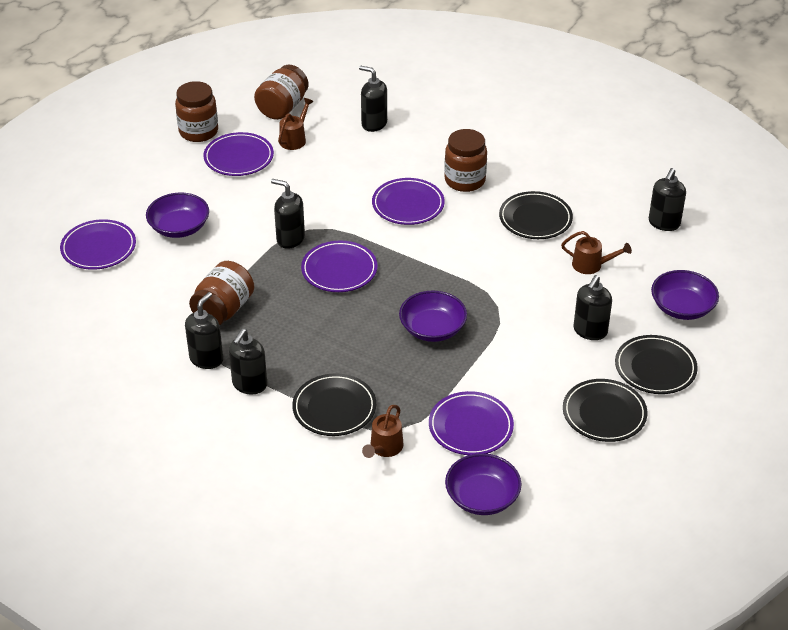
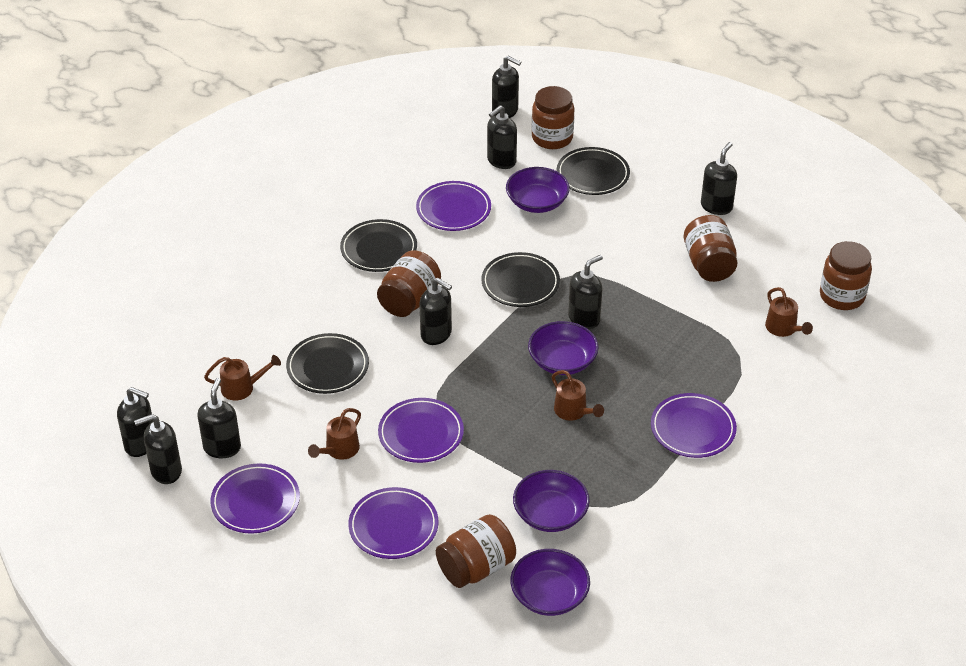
black soap dispenser: 6 -> 8
brown jar: 4 -> 5
brown watering can: 3 -> 4

